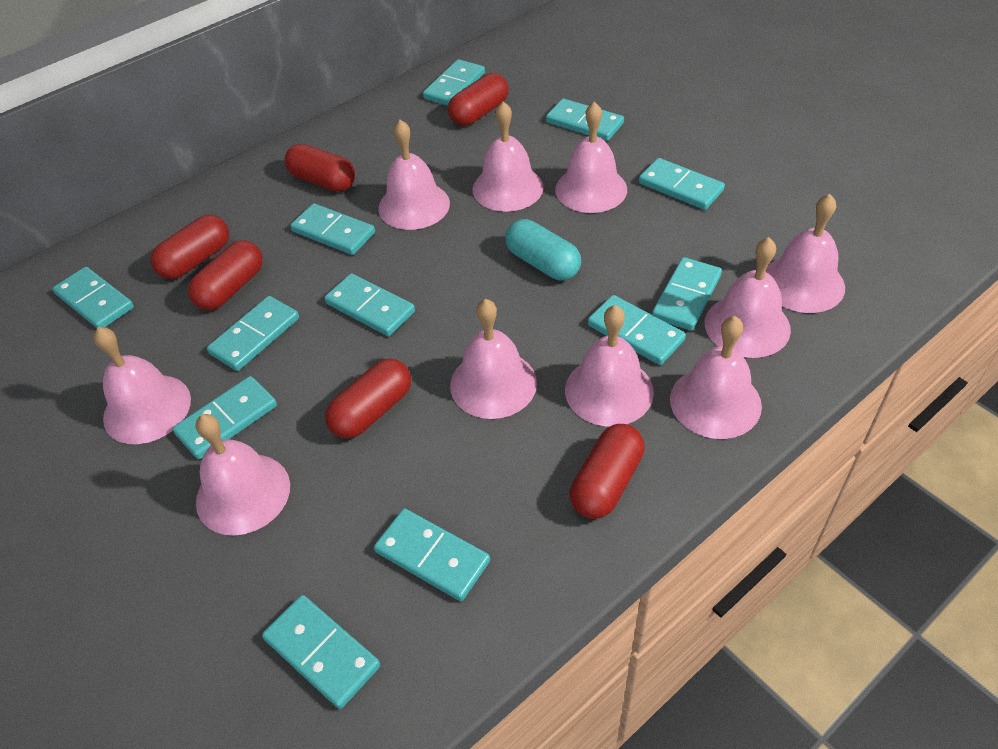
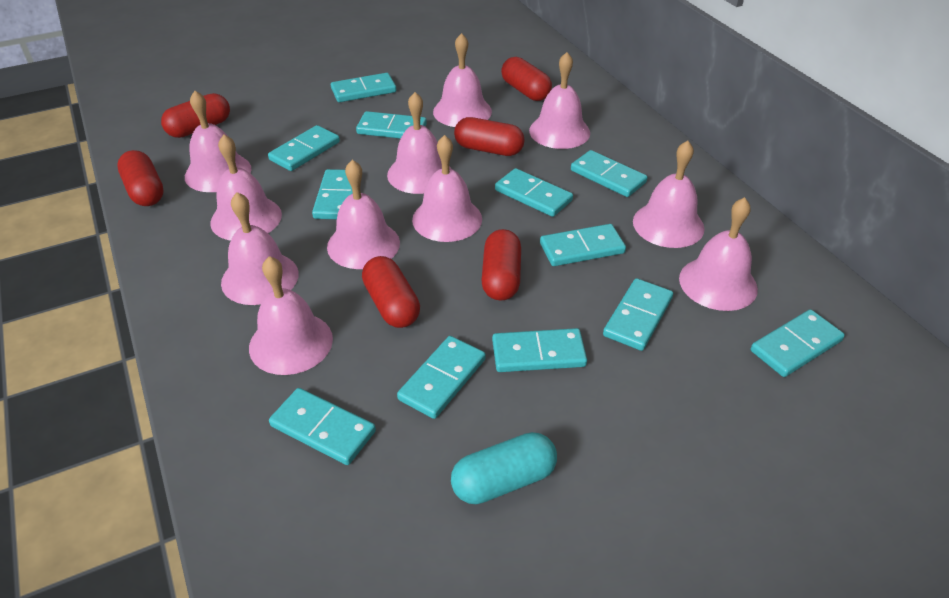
pink bell: 10 -> 11

